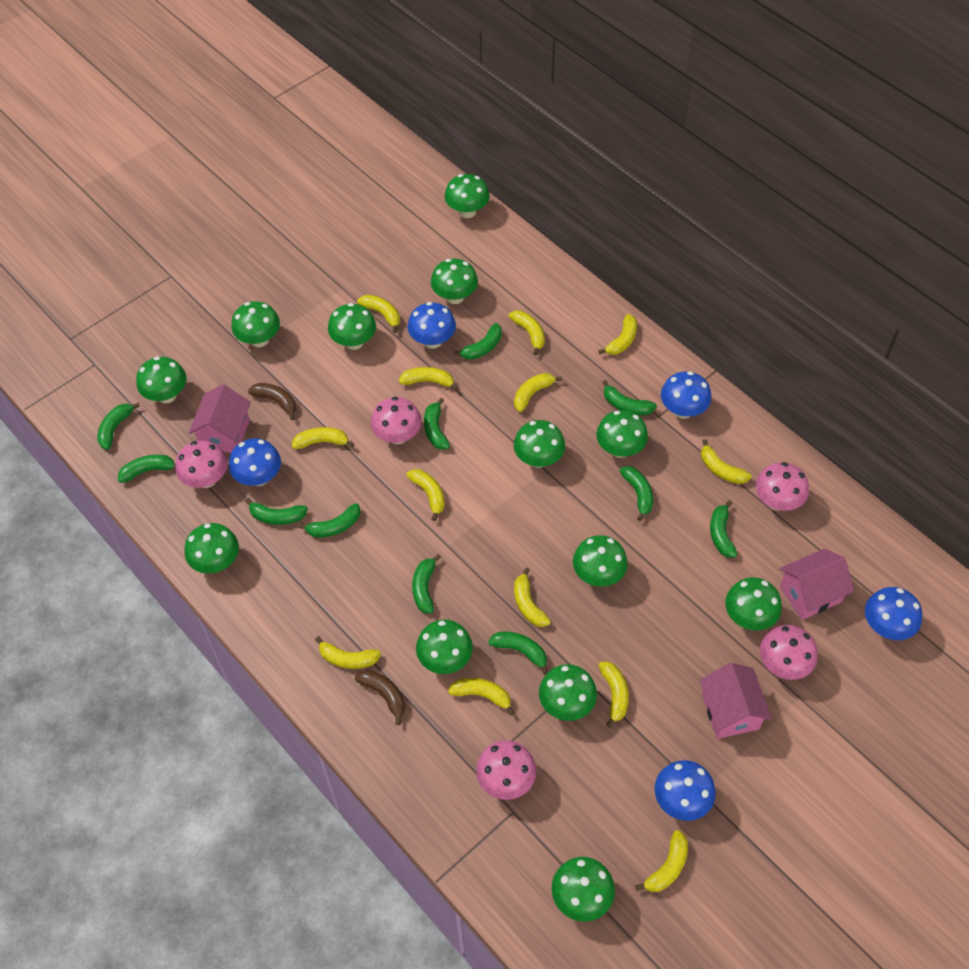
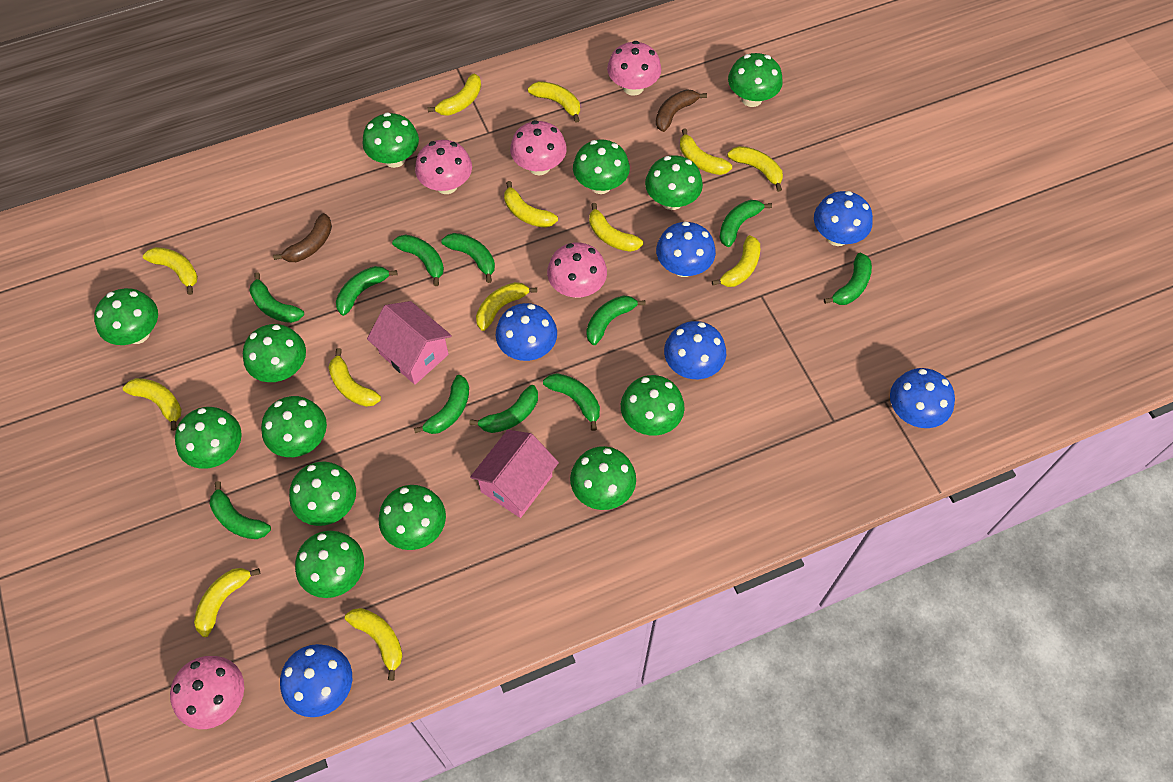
blue mushroom: 5 -> 6
pink house: 3 -> 2

